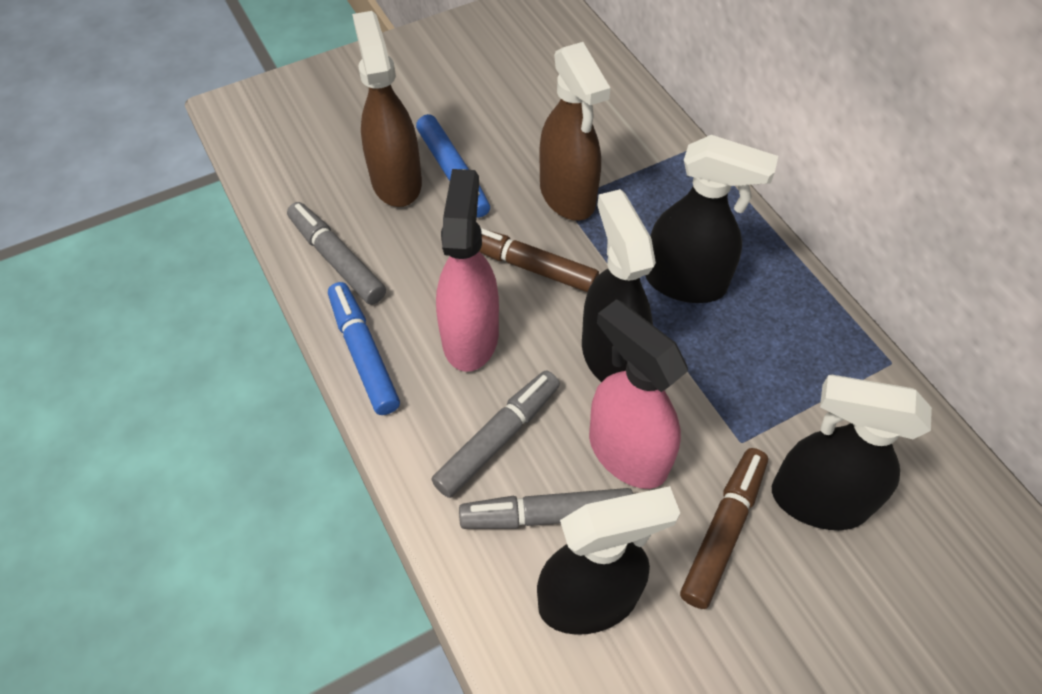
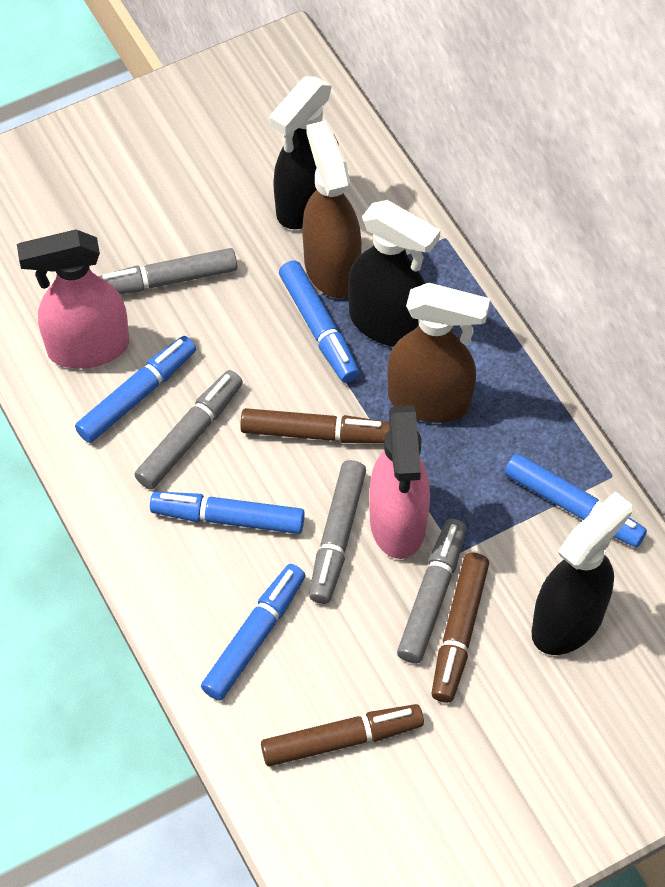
black spray bottle: 4 -> 3
blue marker: 2 -> 5
brown marker: 2 -> 3
grey marker: 3 -> 4

